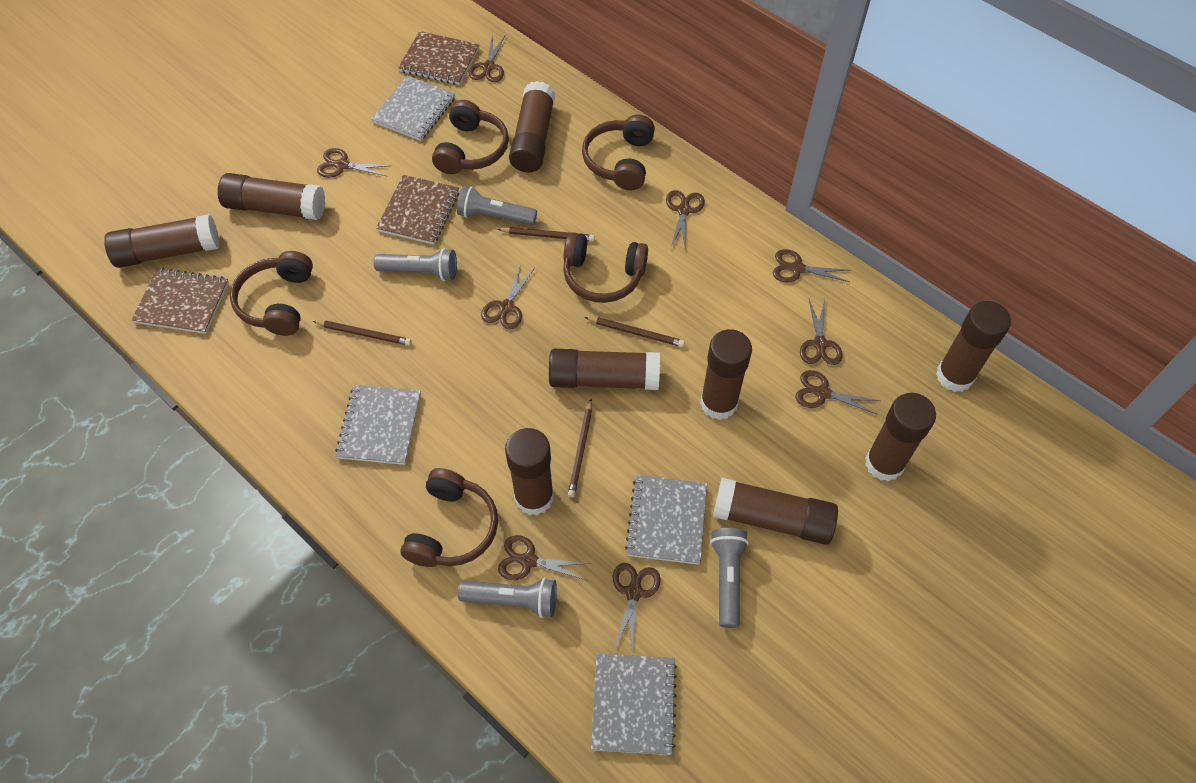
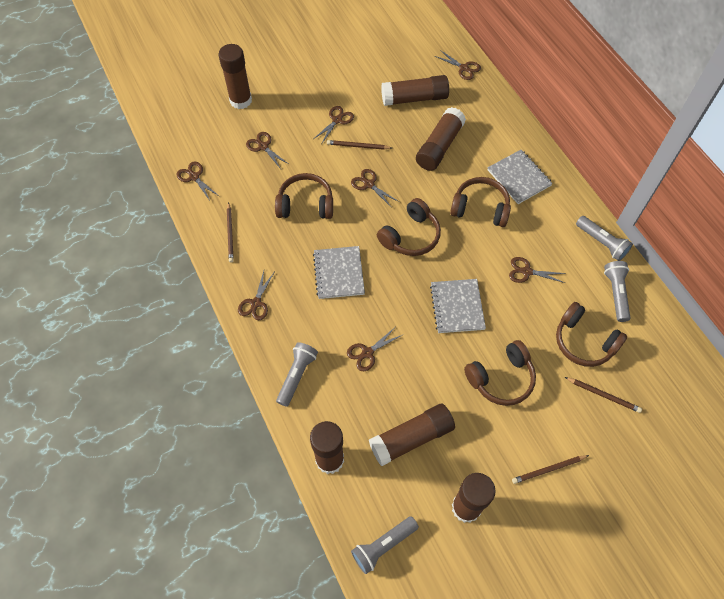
brown glue stick: 9 -> 6
brown notebook: 3 -> 0
brown scissors: 9 -> 8
grey notebook: 4 -> 3

